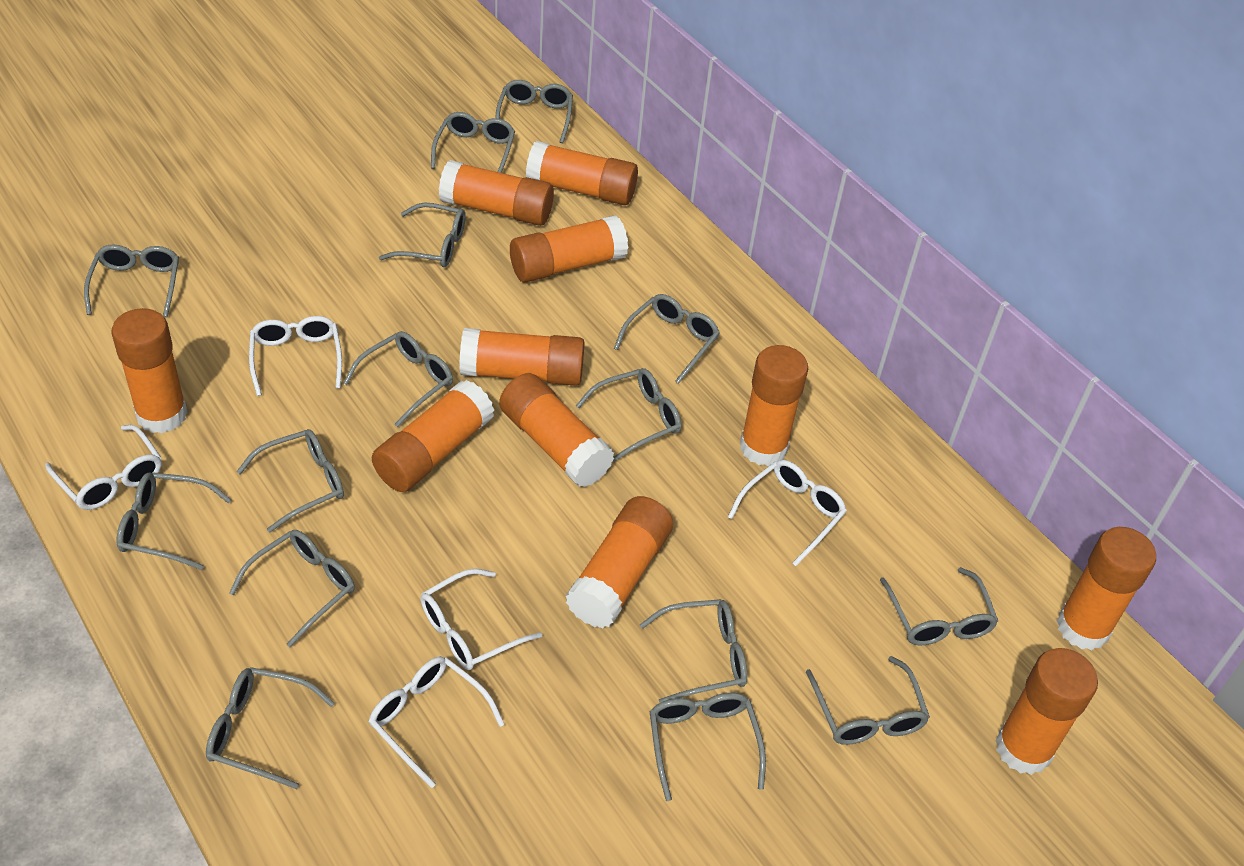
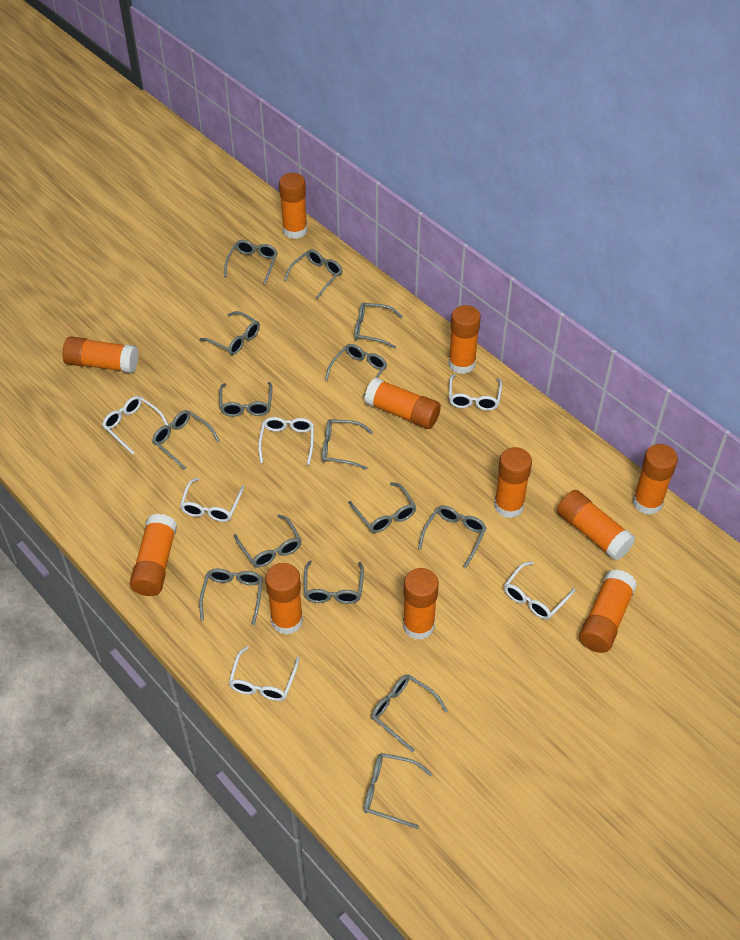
white glasses: 5 -> 6

